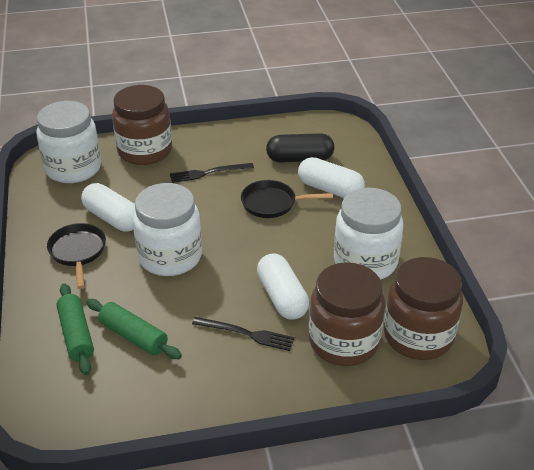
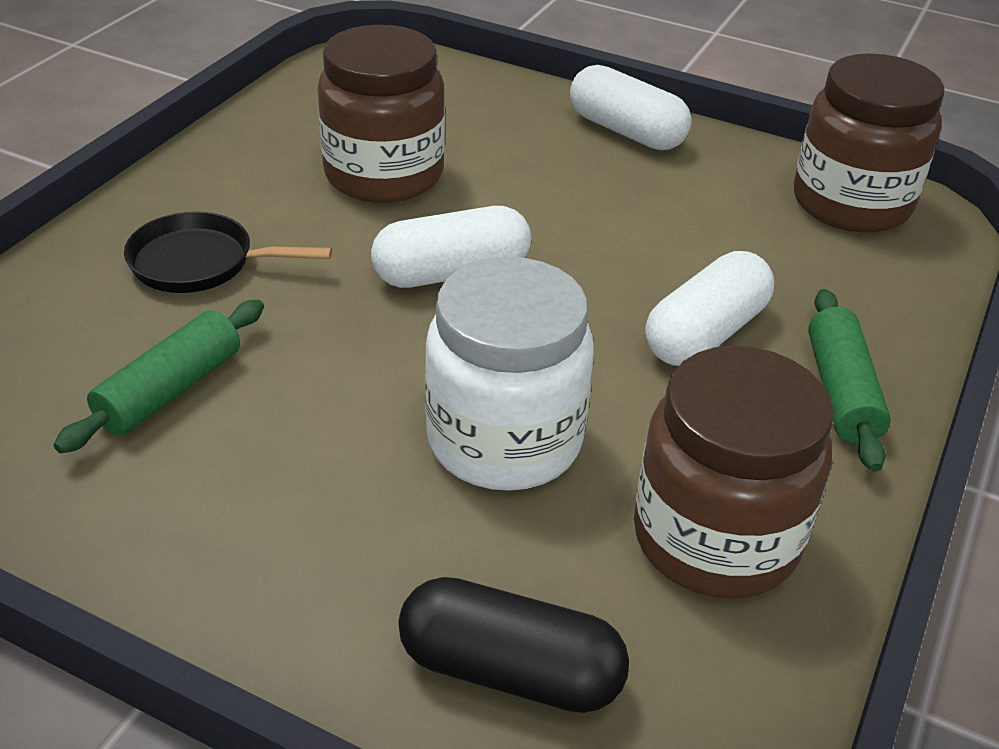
black fork: 2 -> 0
black pan: 2 -> 1
white jar: 3 -> 1

